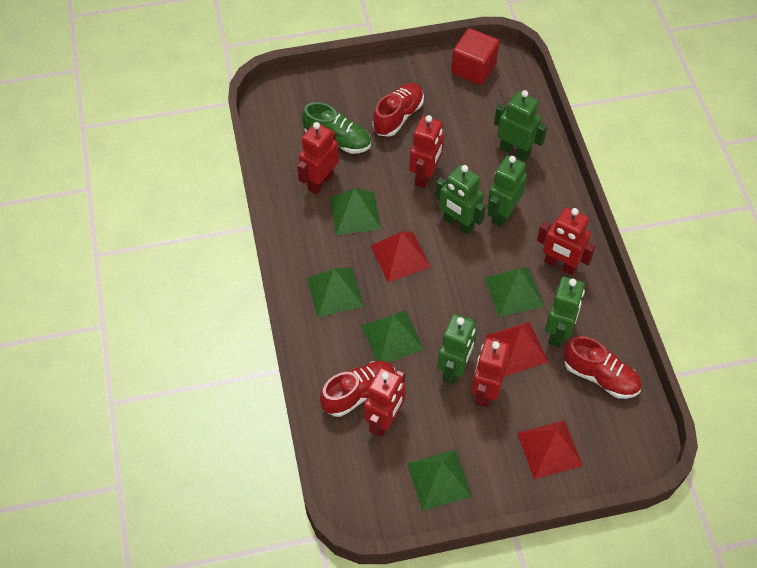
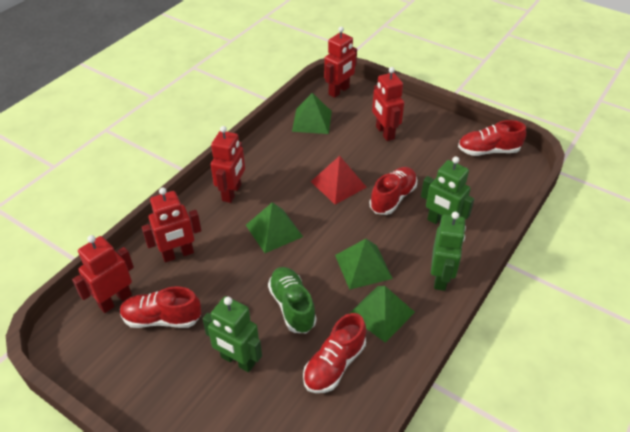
green pyramid: 5 -> 4
green robot: 5 -> 3
red cube: 1 -> 0
red pyramid: 3 -> 1
red shoe: 3 -> 4

